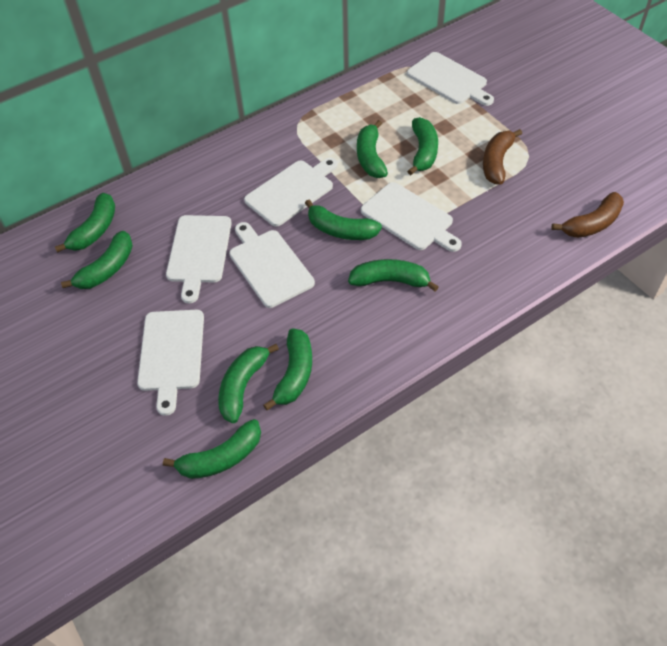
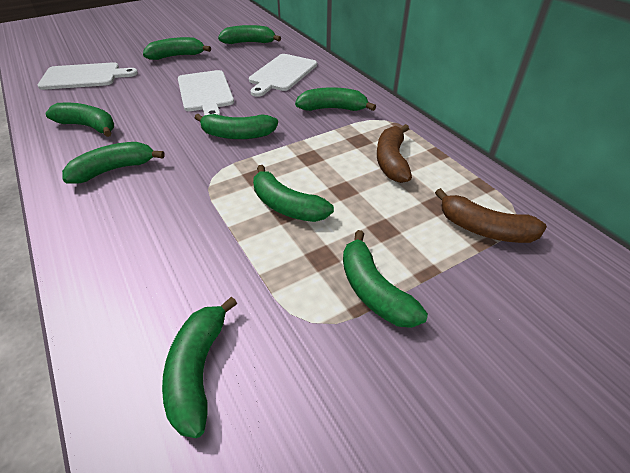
white cutting board: 6 -> 3

